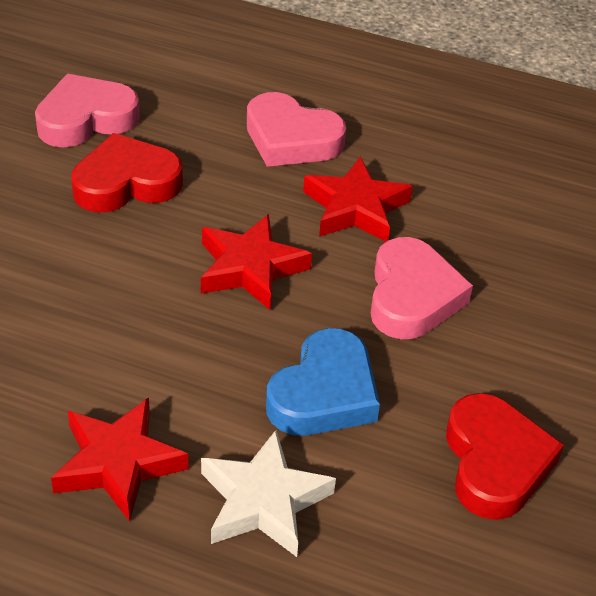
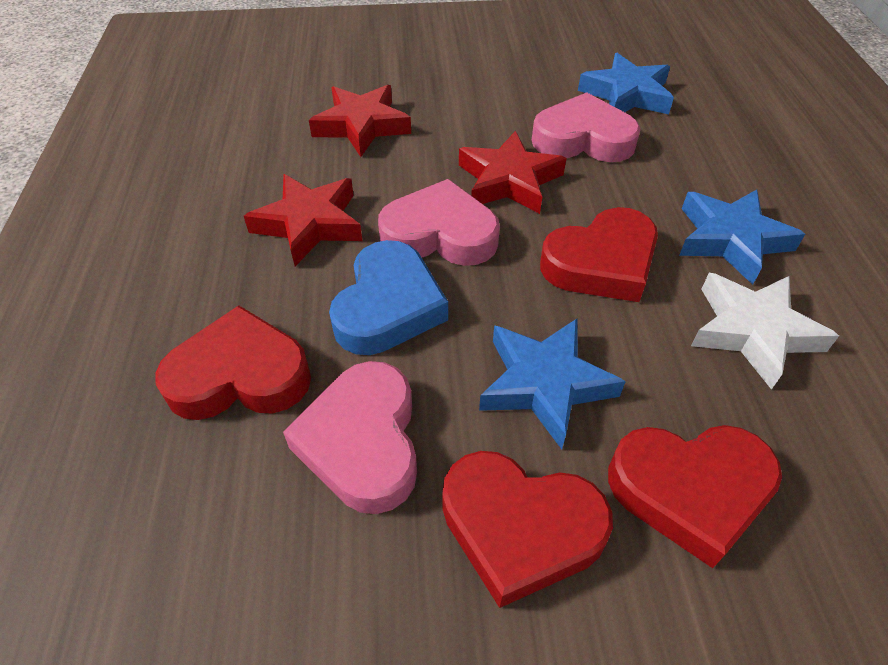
blue star: 0 -> 3
red heart: 2 -> 4

